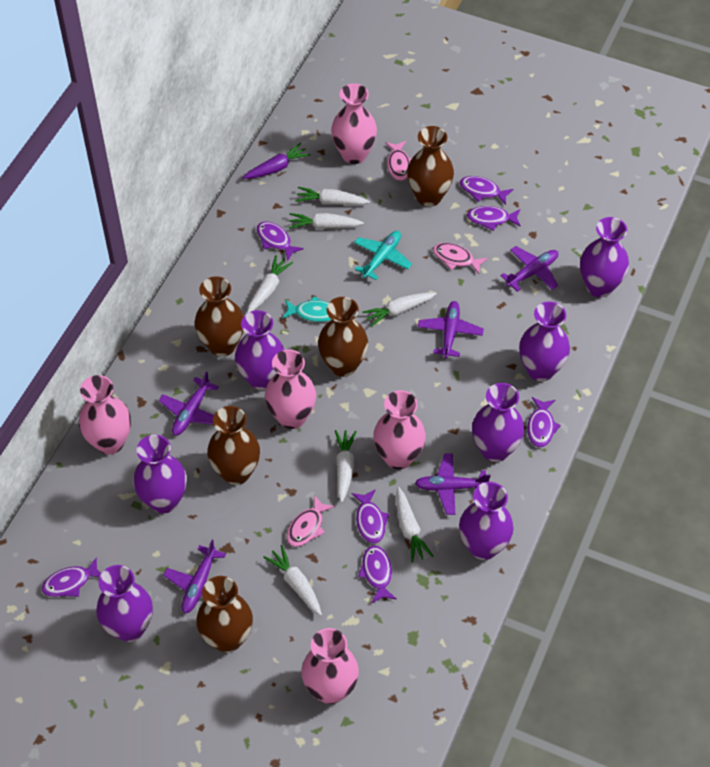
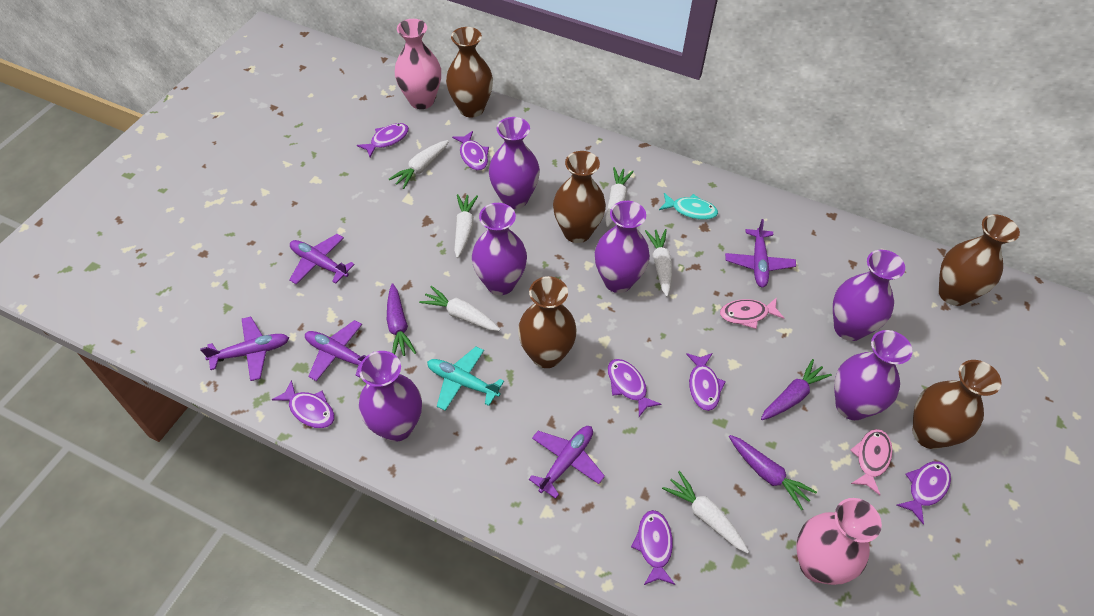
pink fish: 3 -> 2
pink vase: 5 -> 2
purple carrot: 1 -> 3
purple vase: 7 -> 6
white carrot: 7 -> 6

